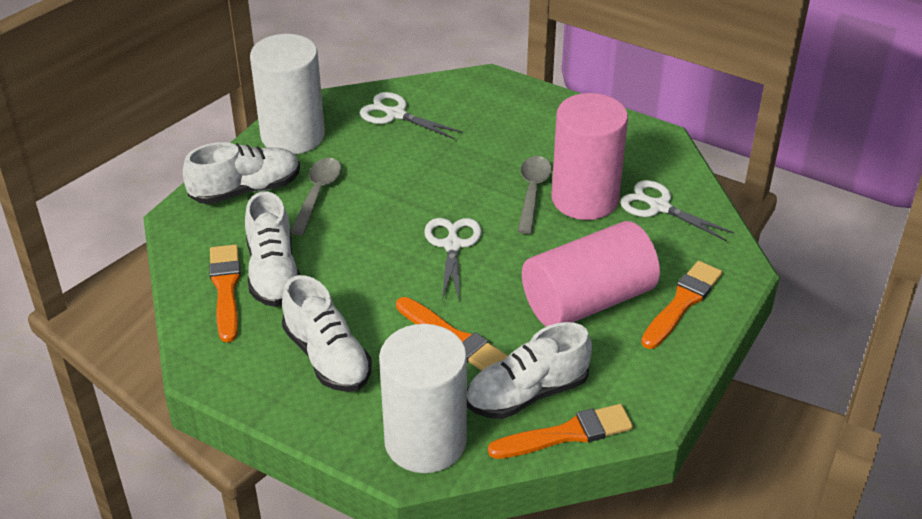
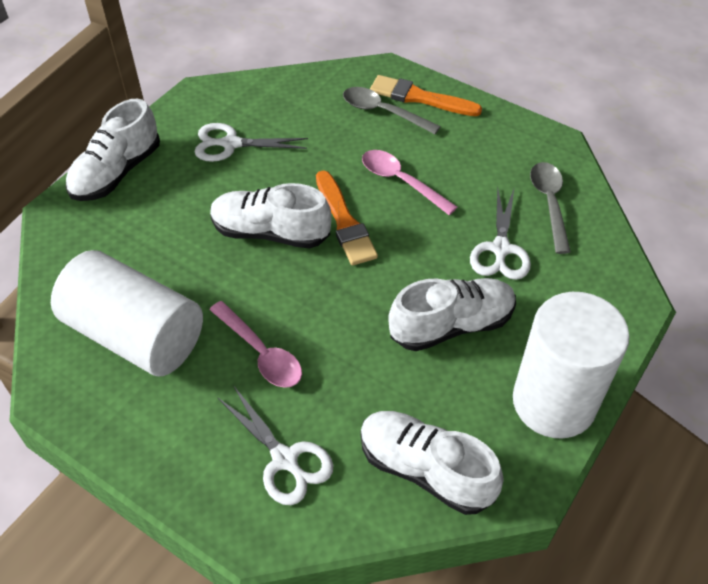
orange brush: 4 -> 2
pink cylinder: 2 -> 0
pink spoon: 0 -> 2

